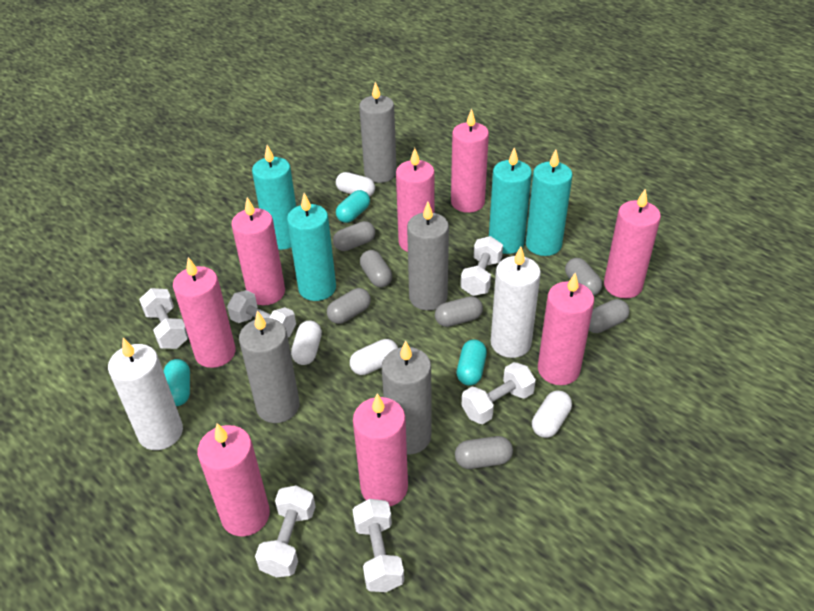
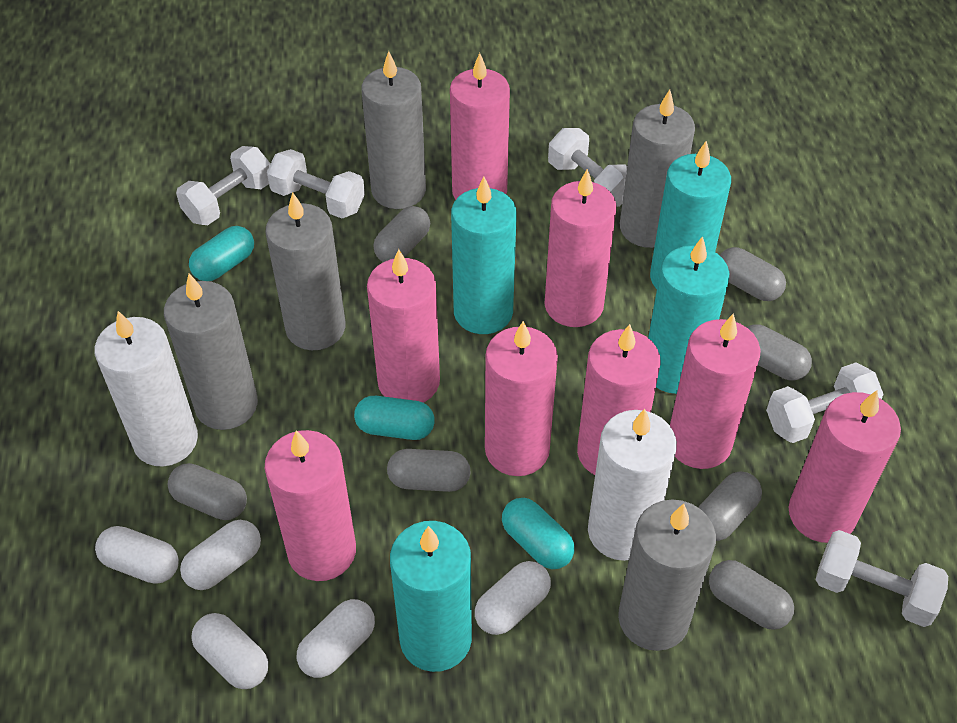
grey candle: 4 -> 5
white capsule: 4 -> 5
white dumbbell: 6 -> 5

